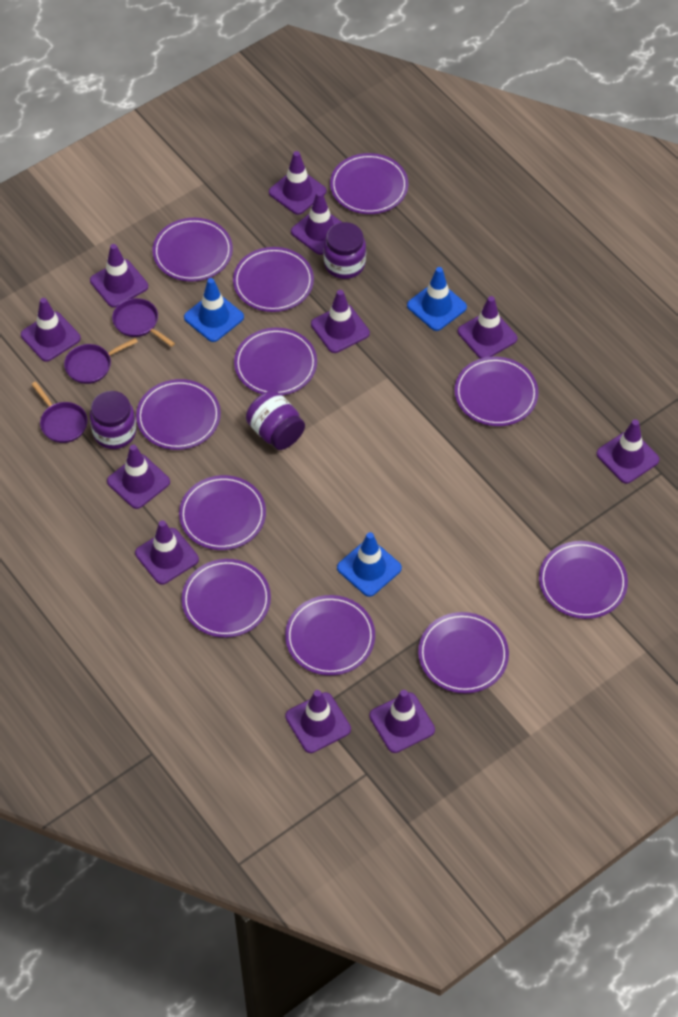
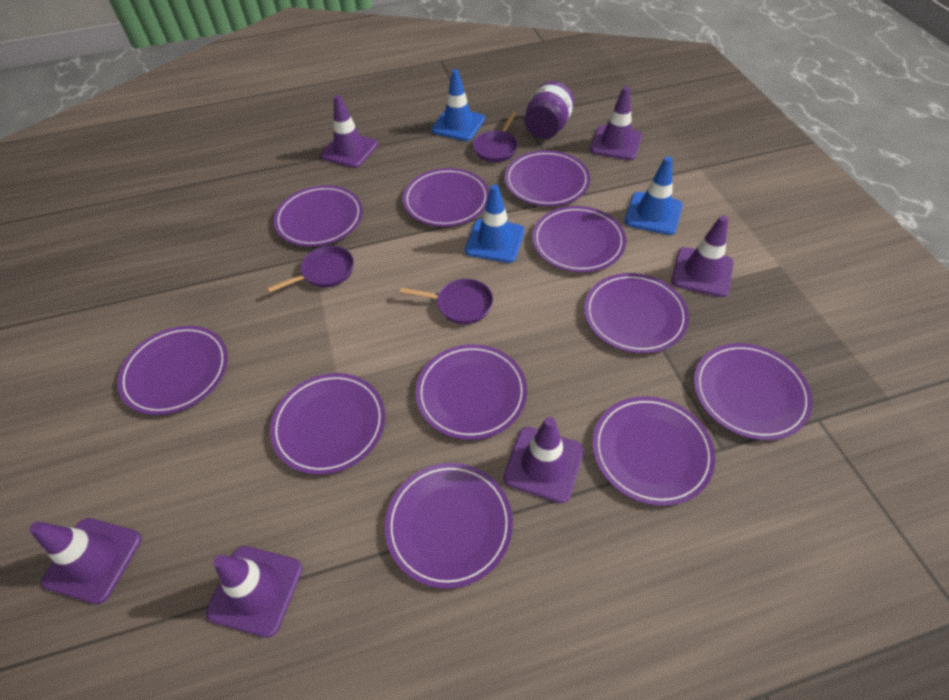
purple jar: 3 -> 1
purple traffic cone: 11 -> 6

